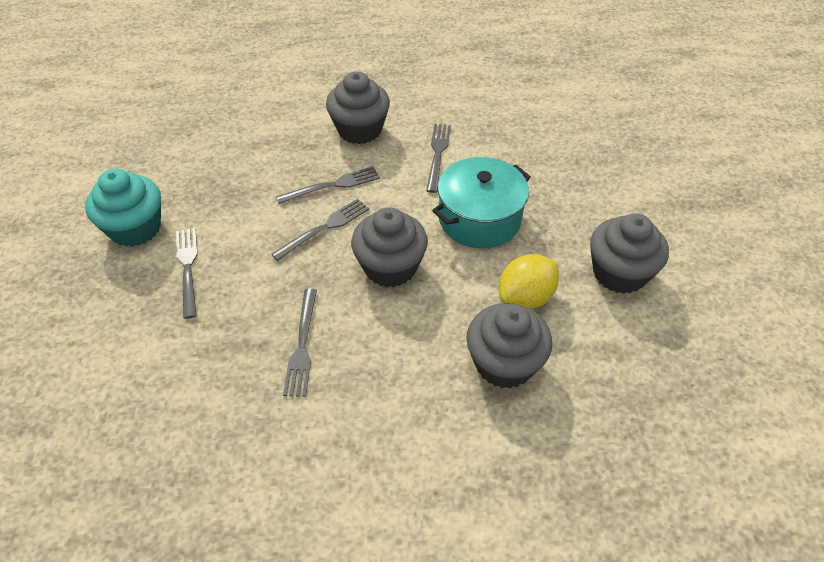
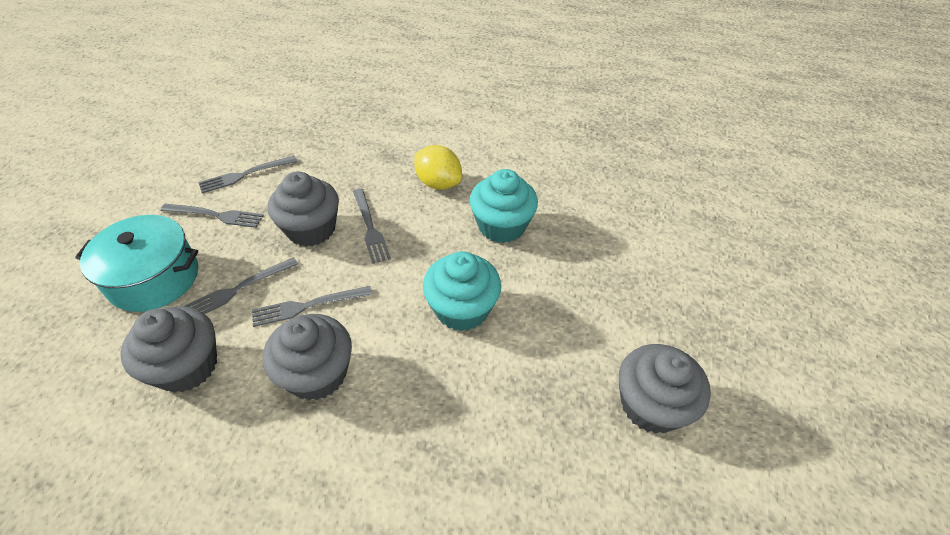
turquoise cupcake: 1 -> 2

